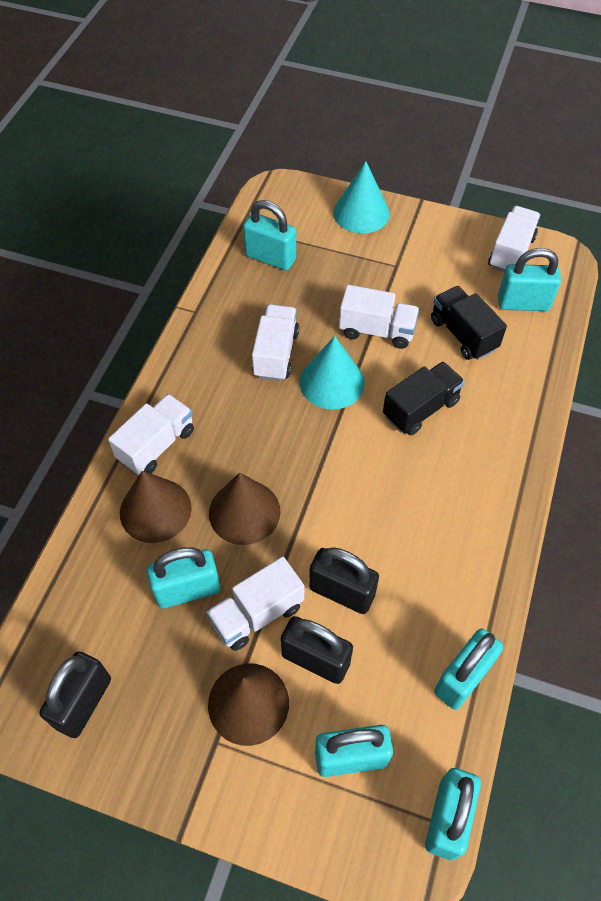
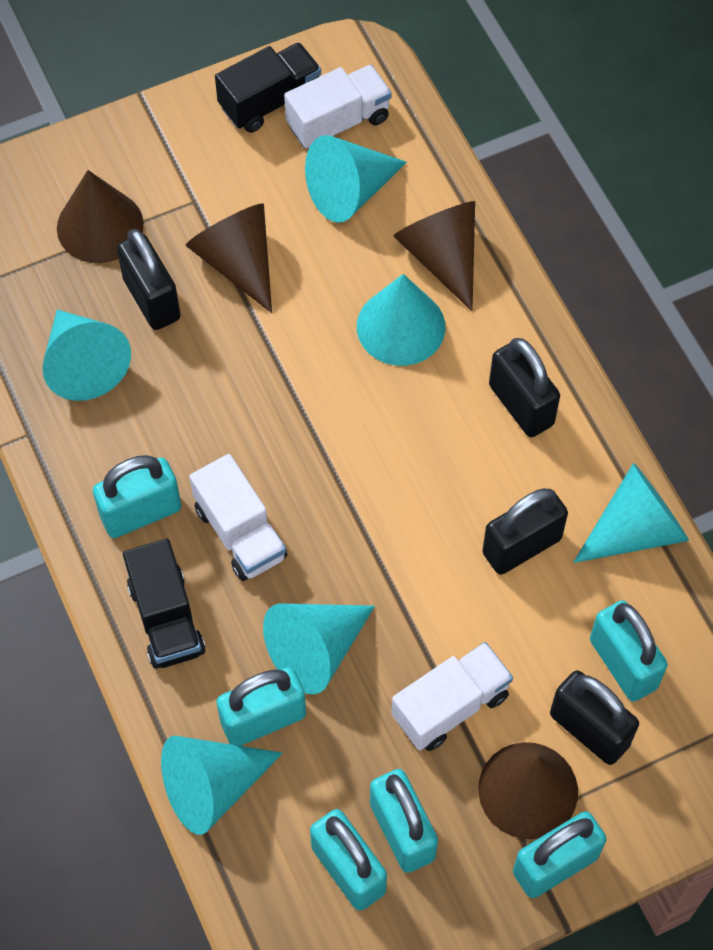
black padlock: 3 -> 4
brown cone: 3 -> 4
turquoise cone: 2 -> 6
white truck: 5 -> 3

